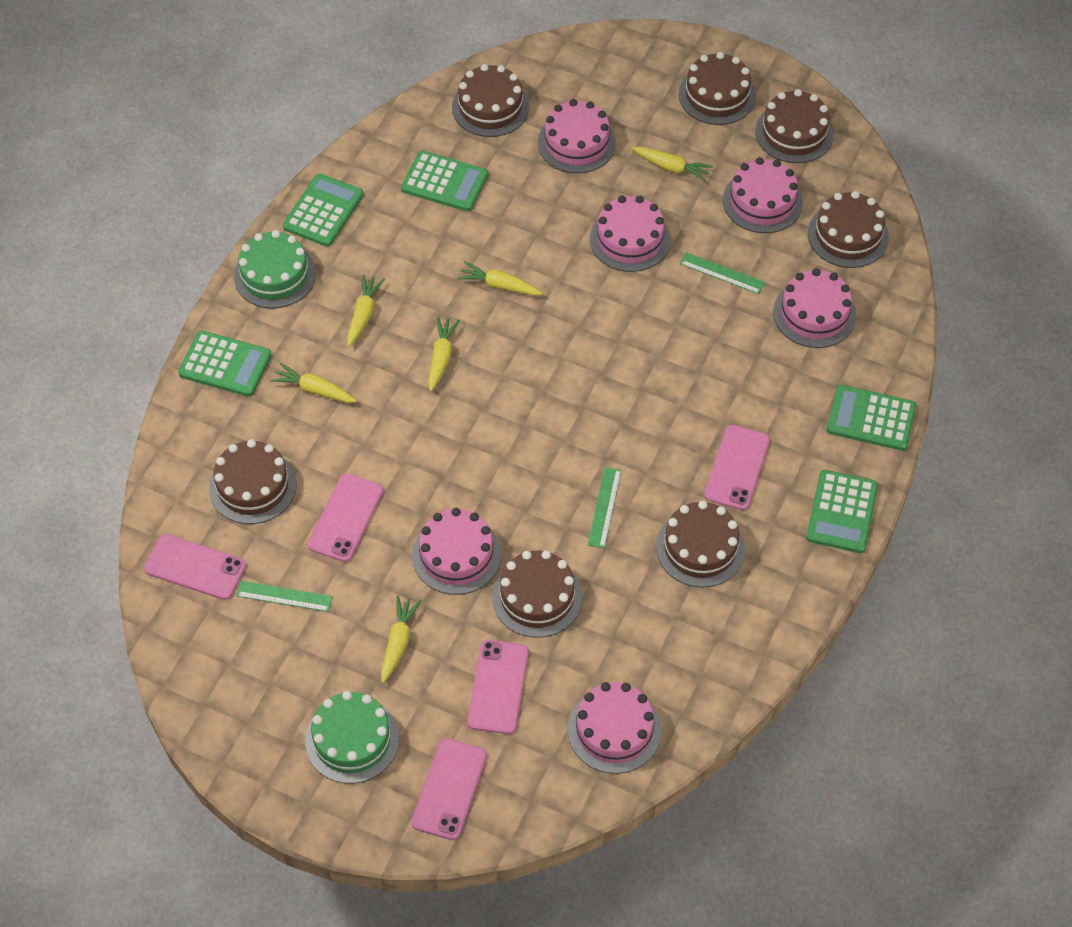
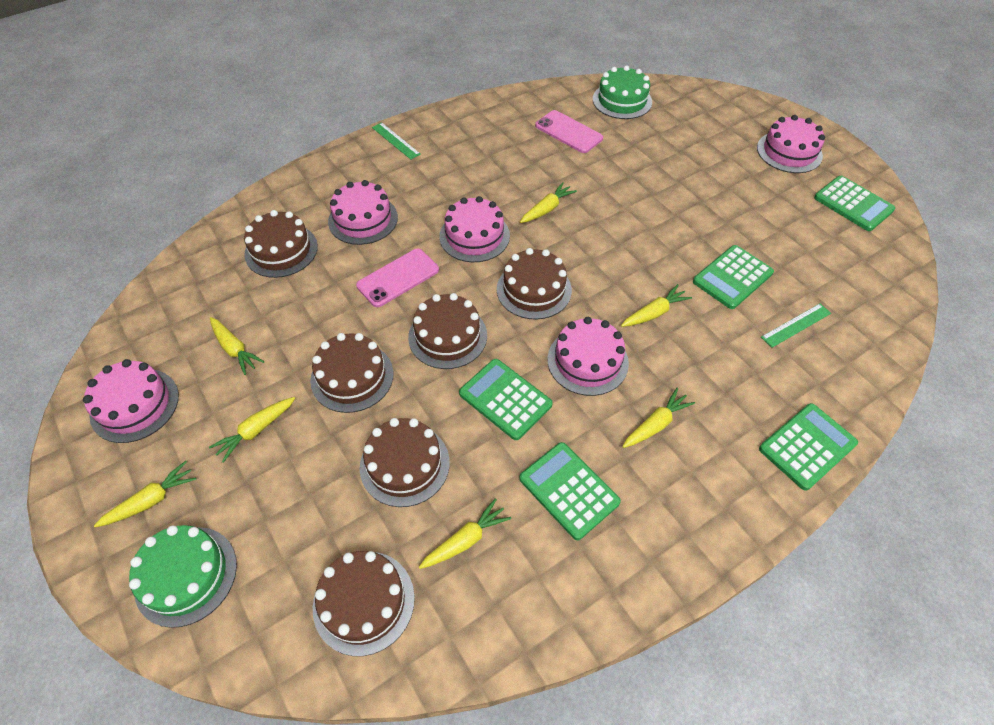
brown cake: 7 -> 6
green ruler: 3 -> 2
pink cake: 6 -> 5
pink phone: 5 -> 2
yellow carrot: 6 -> 7

